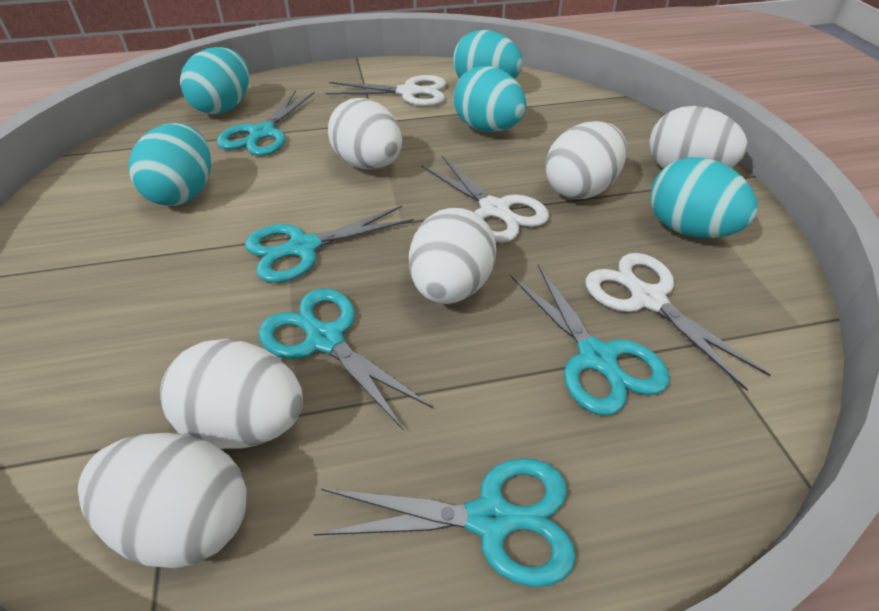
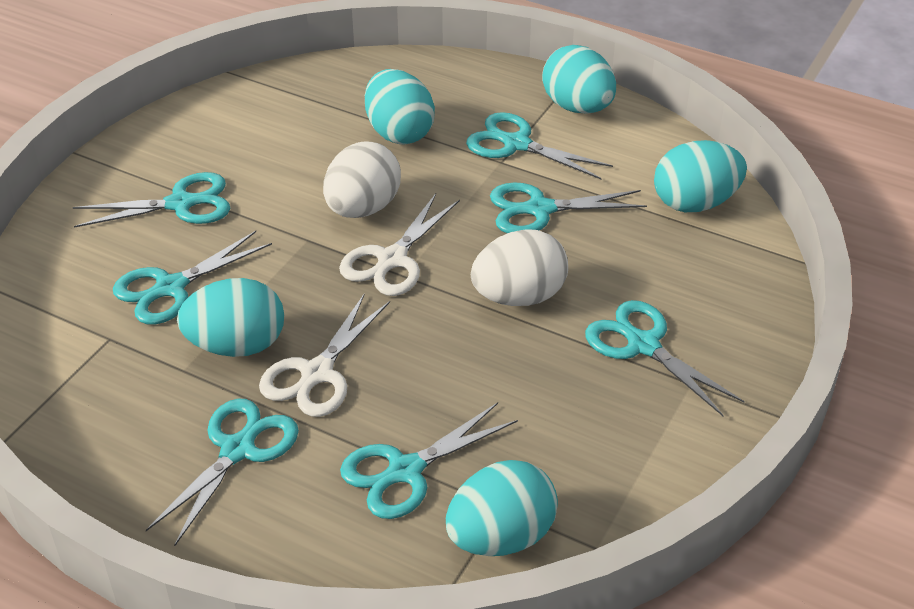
turquoise scissors: 5 -> 7
white egg: 6 -> 2
white scissors: 3 -> 2

